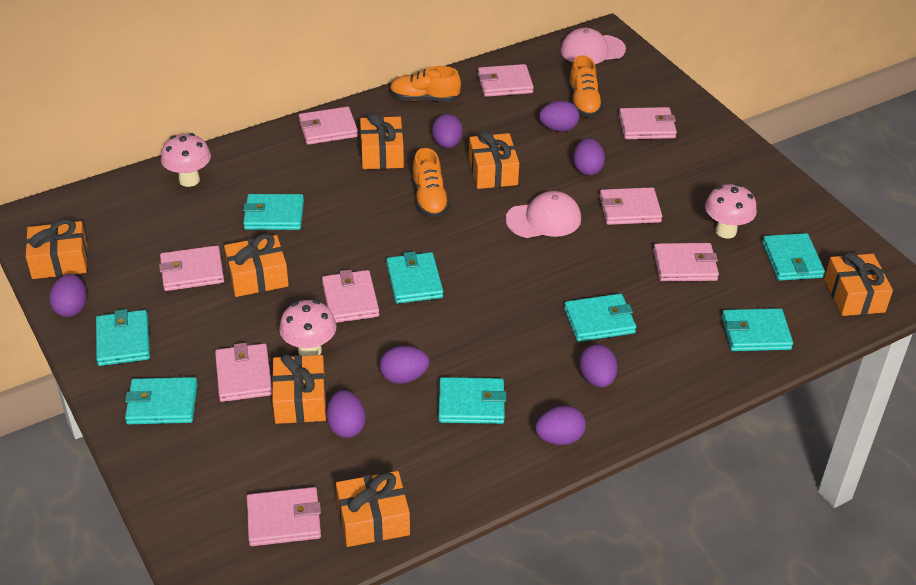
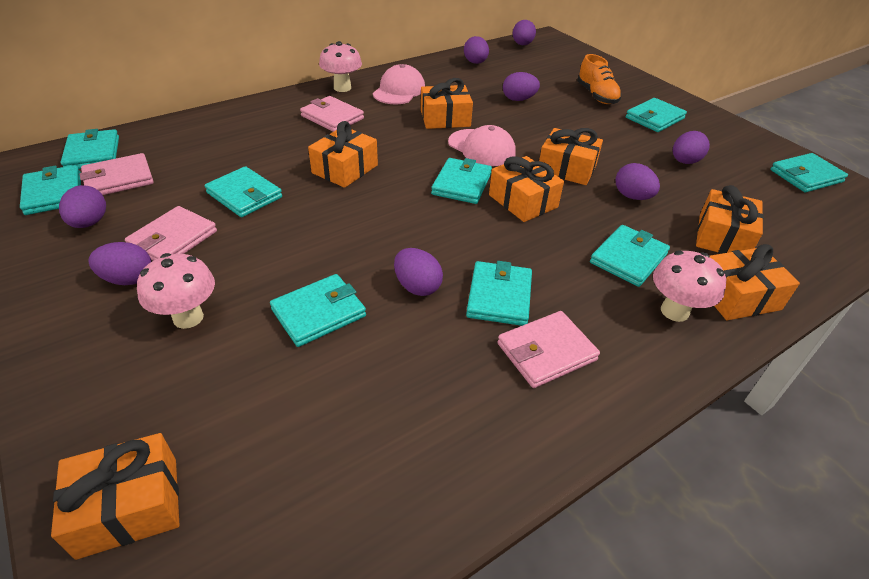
orange shoe: 3 -> 1
pink wallet: 9 -> 4
turquoise wallet: 8 -> 9

